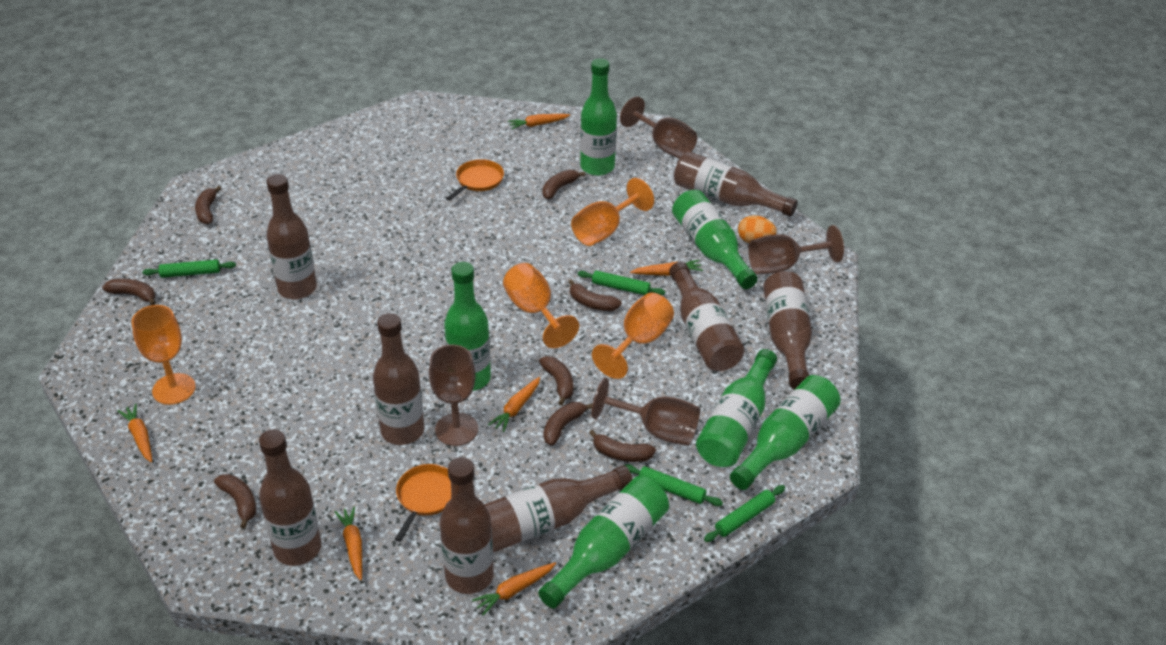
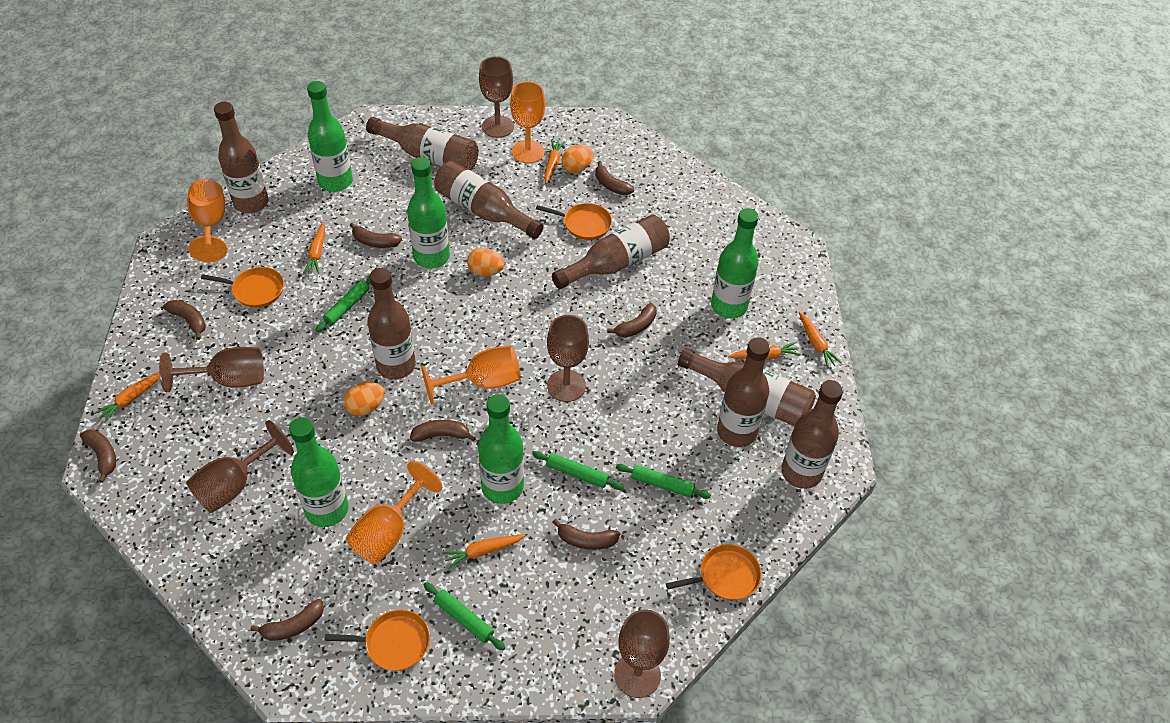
brown goblet: 4 -> 5
green bottle: 6 -> 5
orange egg: 1 -> 3
orange pan: 2 -> 4

